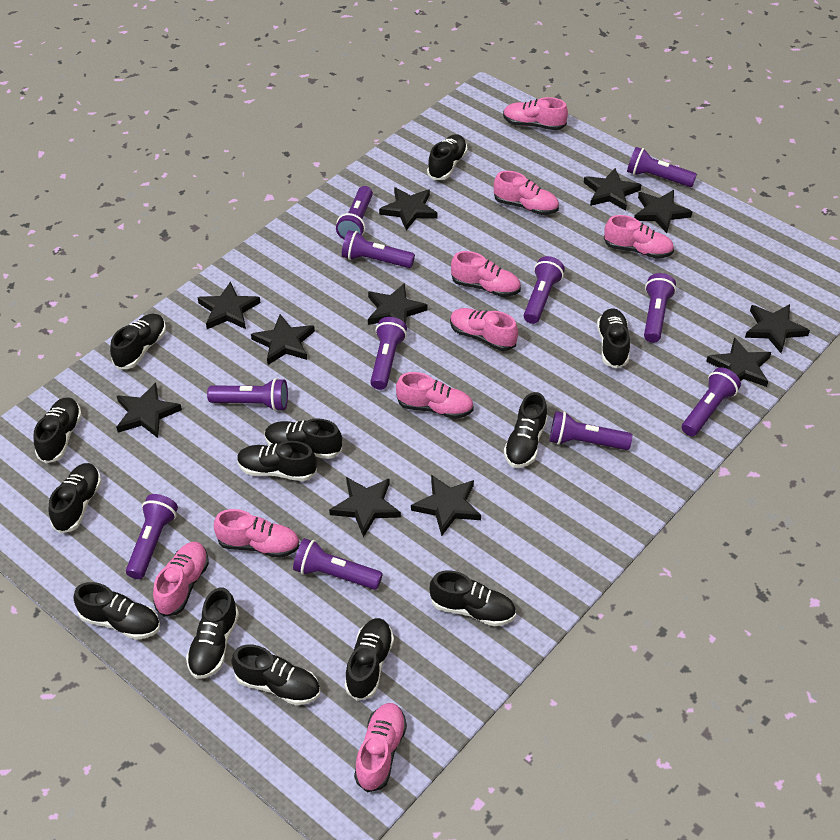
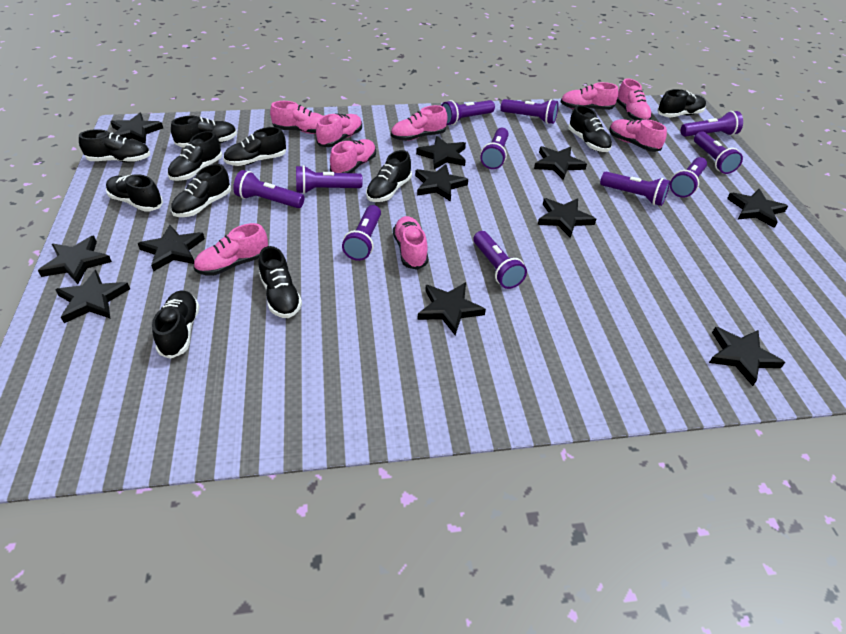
black shoe: 13 -> 11

